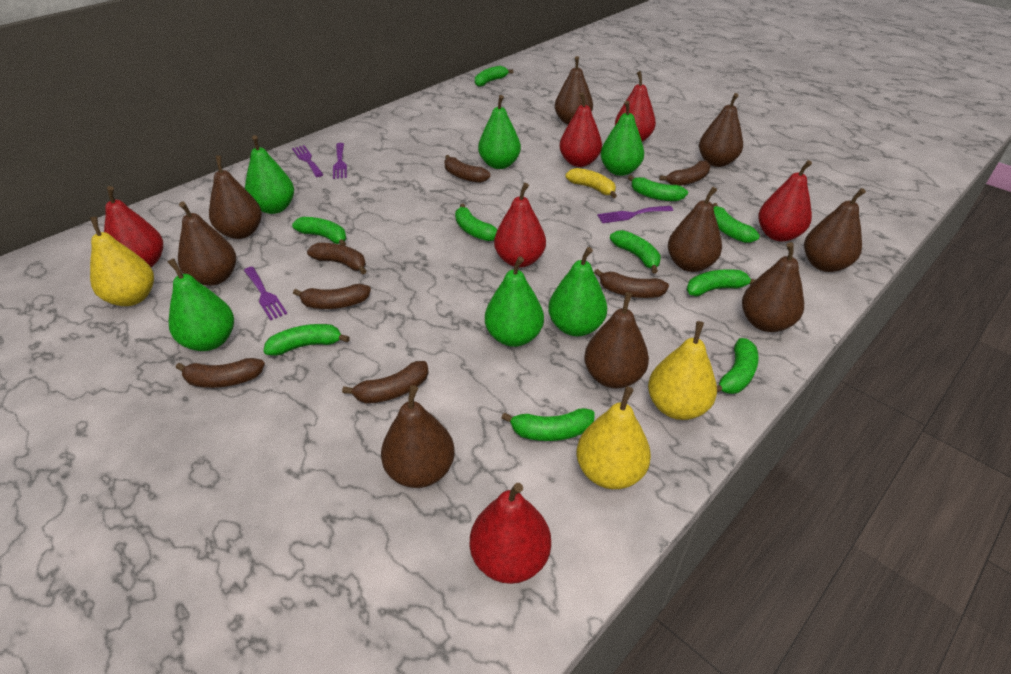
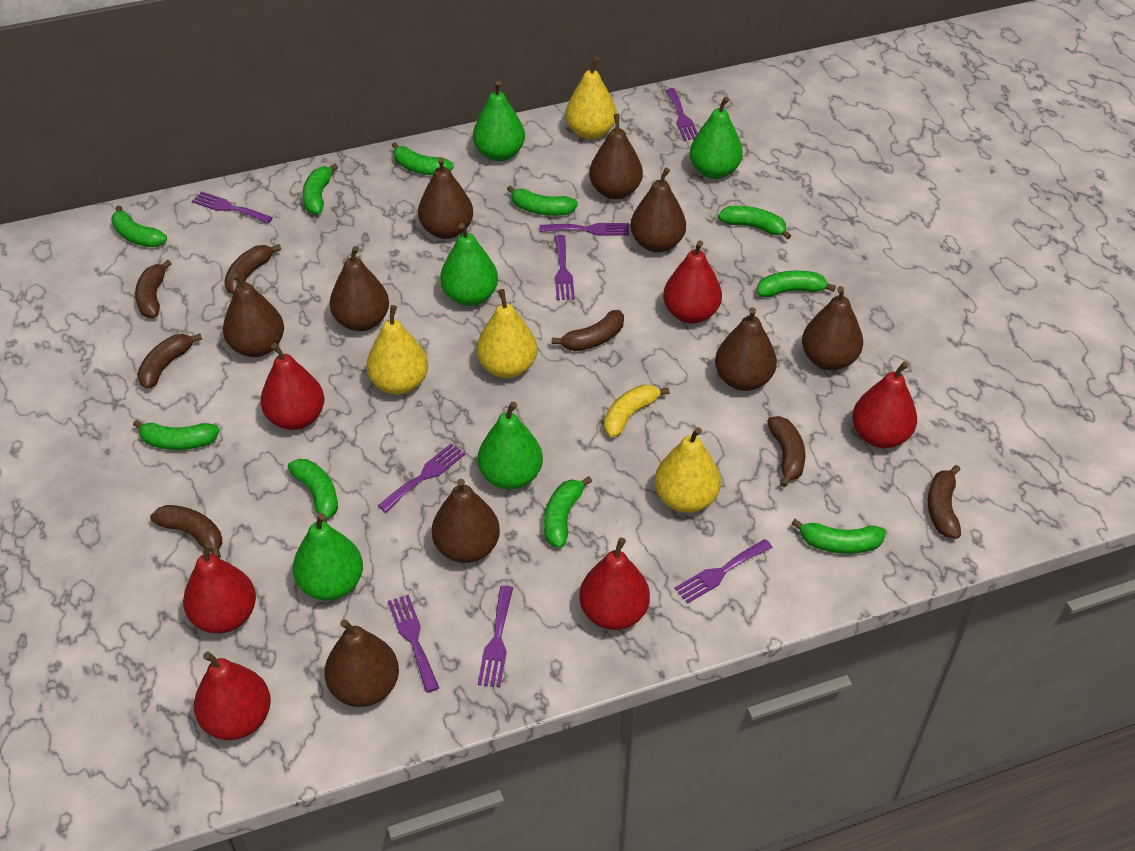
green pear: 6 -> 5
purple fork: 4 -> 8
yellow pear: 3 -> 4

